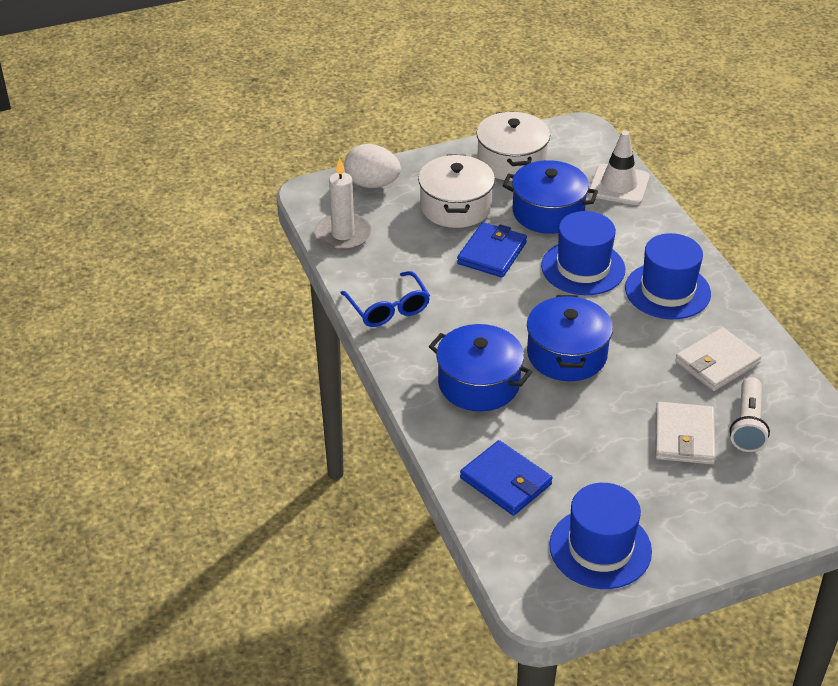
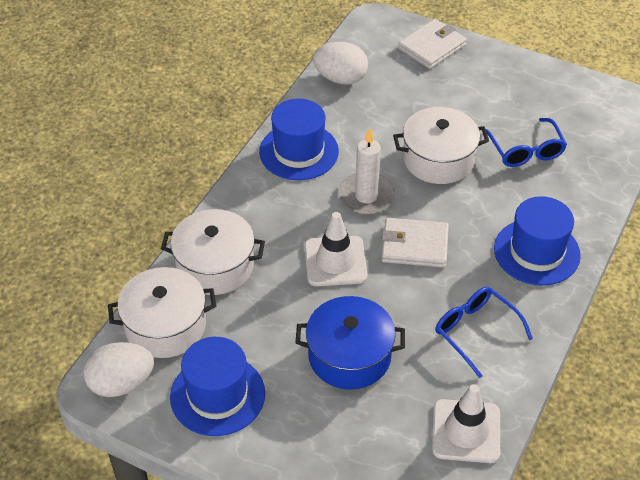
blue glasses: 1 -> 2
blue pot: 3 -> 1
blue wallet: 2 -> 0
white egg: 1 -> 2
white flashlight: 1 -> 0
white pot: 2 -> 3
white traffic cone: 1 -> 2

